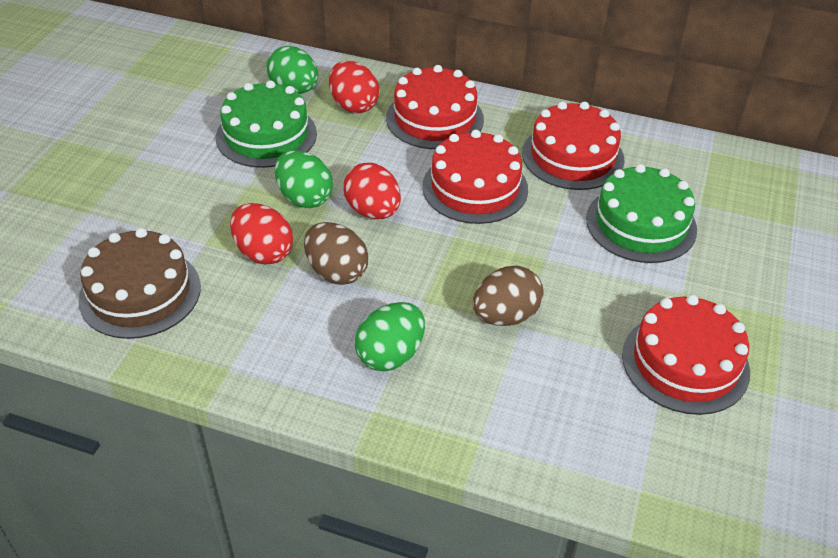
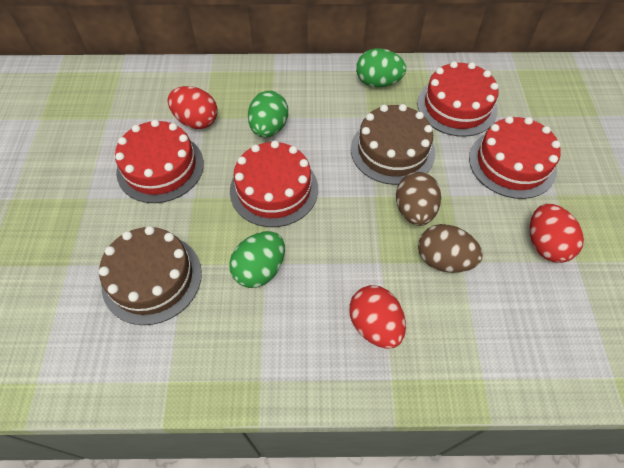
brown cake: 1 -> 2
green cake: 2 -> 0

